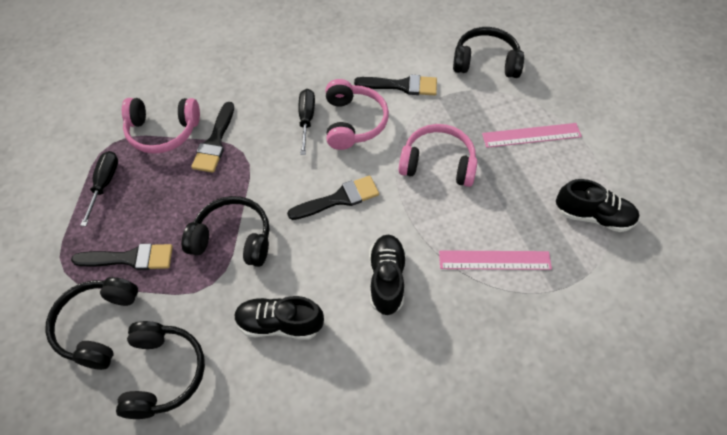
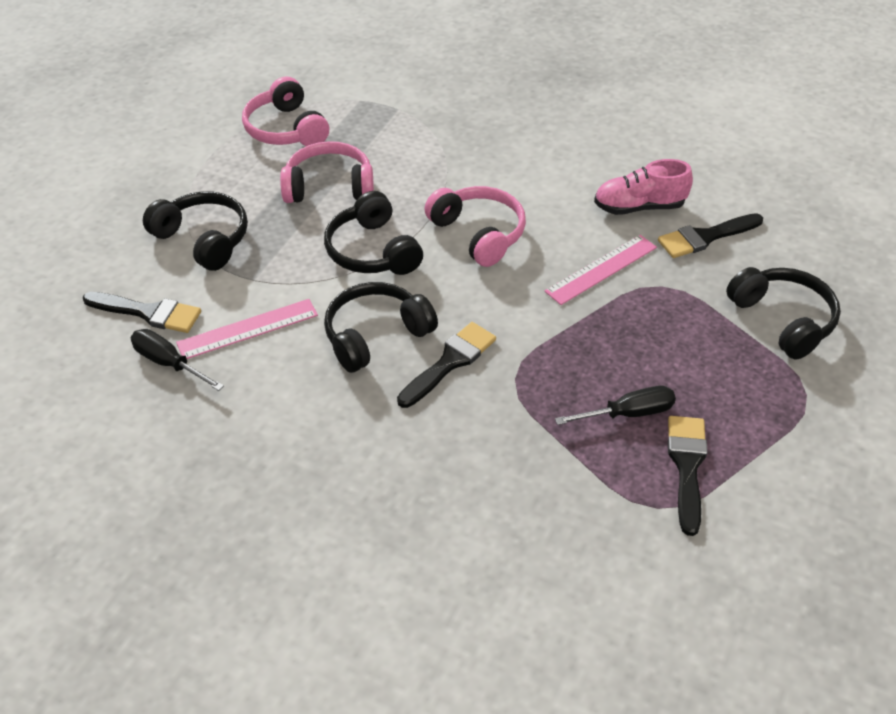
black shoe: 3 -> 0
pink shoe: 0 -> 1

